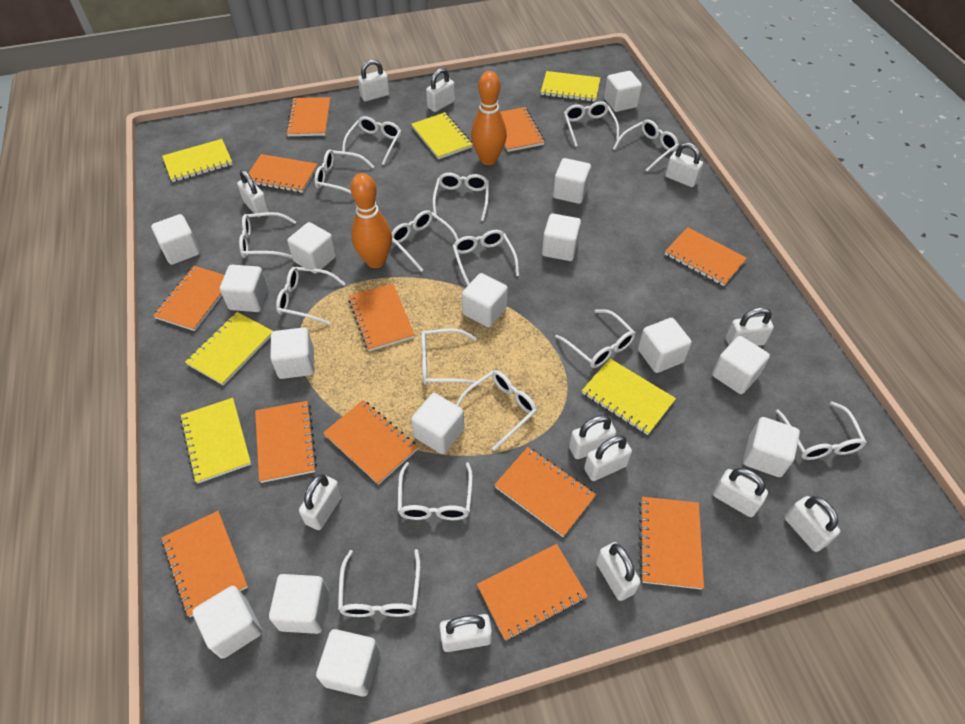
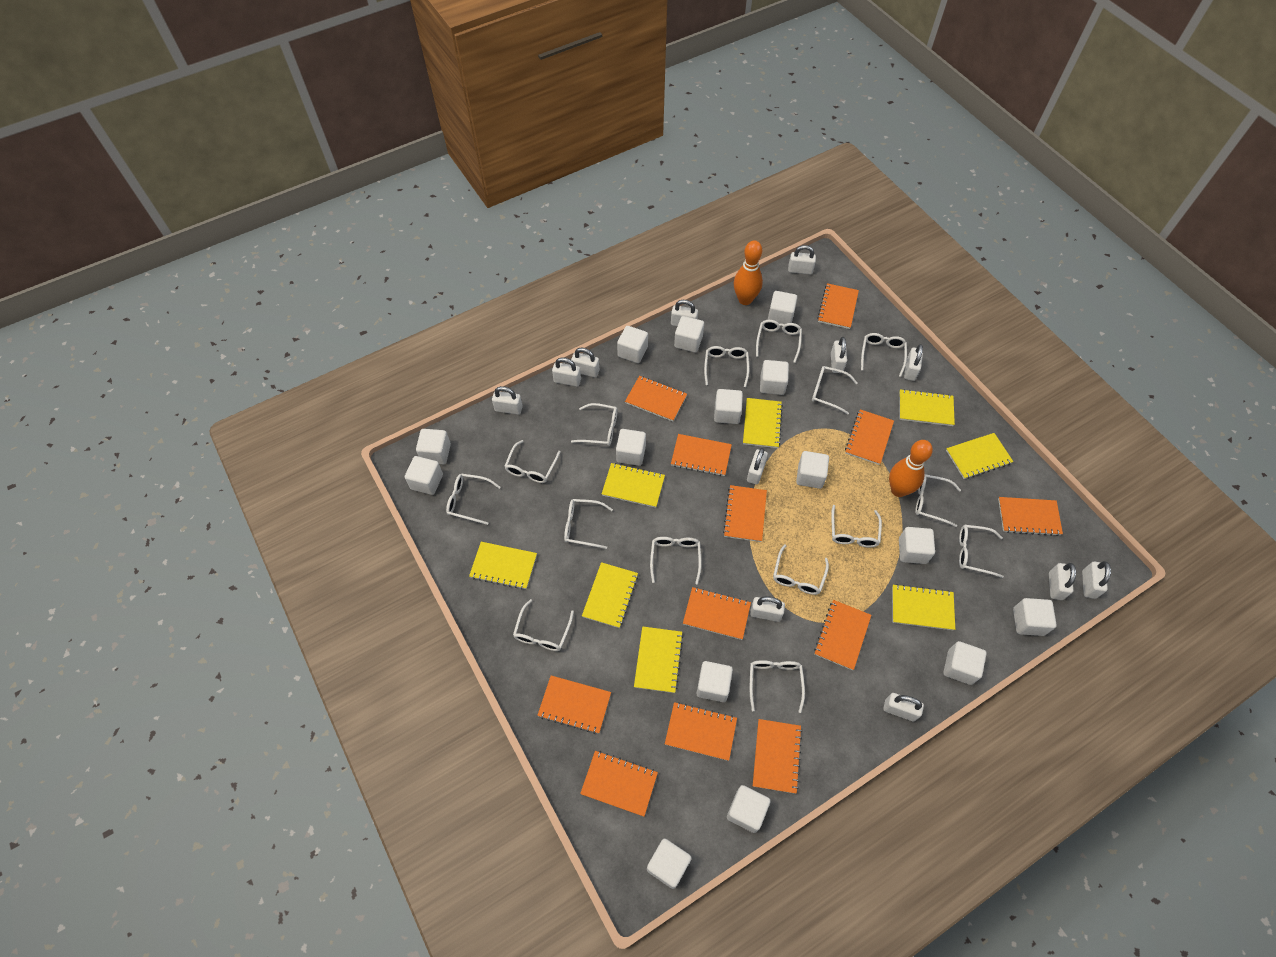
yellow notebook: 6 -> 8

